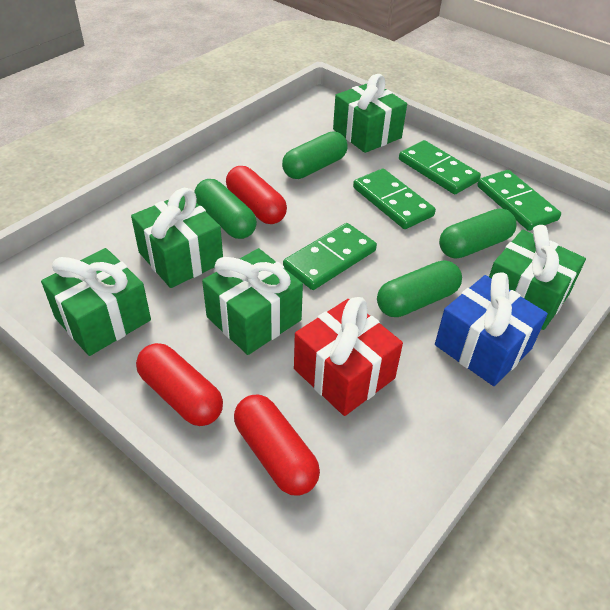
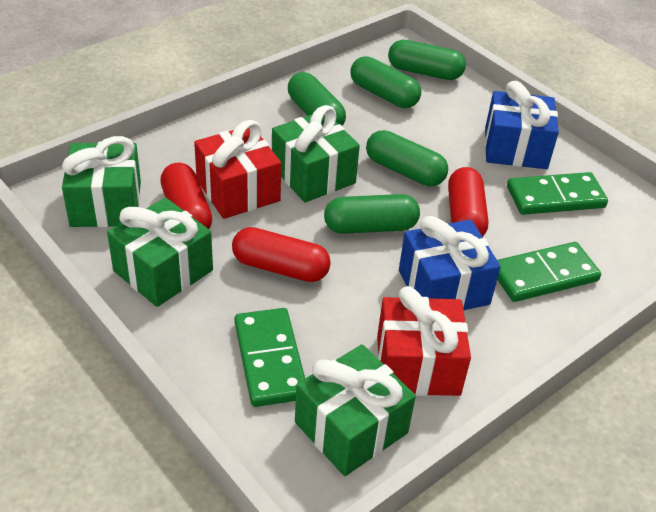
blue gift: 1 -> 2
green capsule: 4 -> 5
green domino: 4 -> 3
green gift: 5 -> 4
red gift: 1 -> 2

